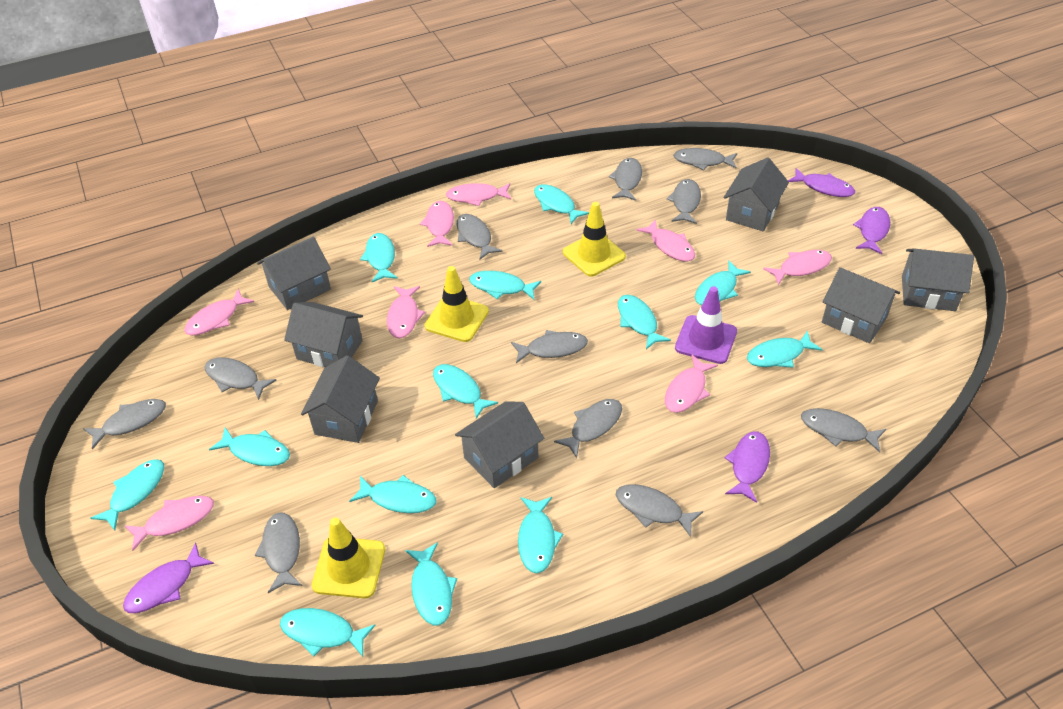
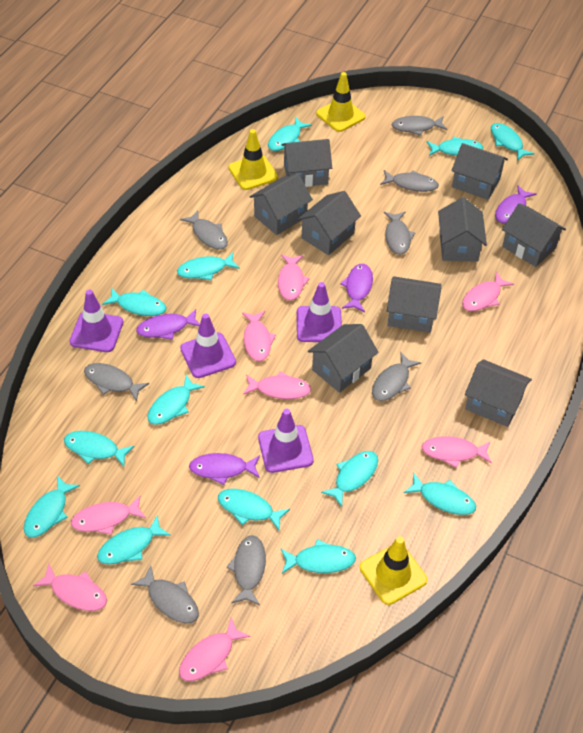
grey fish: 11 -> 8
grey house: 7 -> 9
purple traffic cone: 1 -> 4

